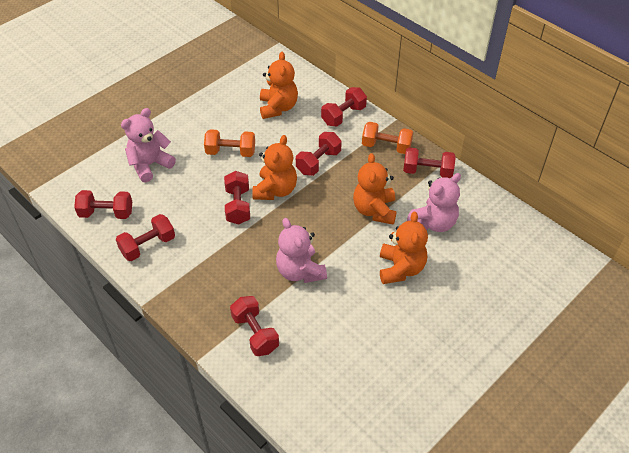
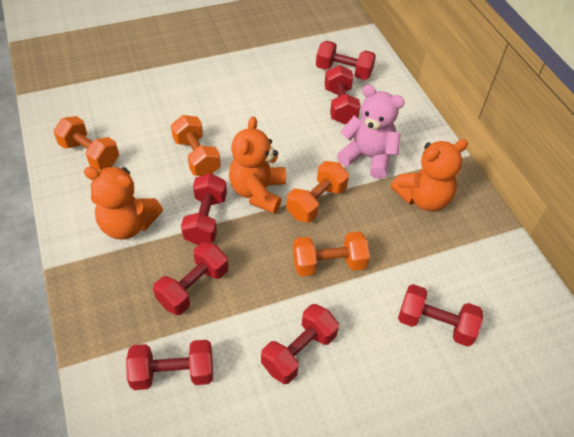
orange dumbbell: 2 -> 4
orange teddy bear: 4 -> 3
pink teddy bear: 3 -> 1

